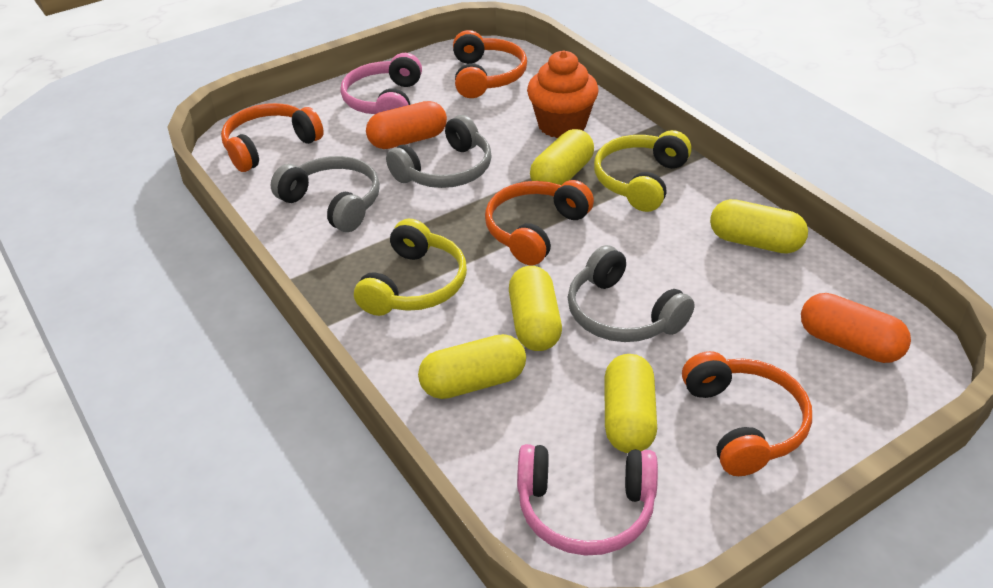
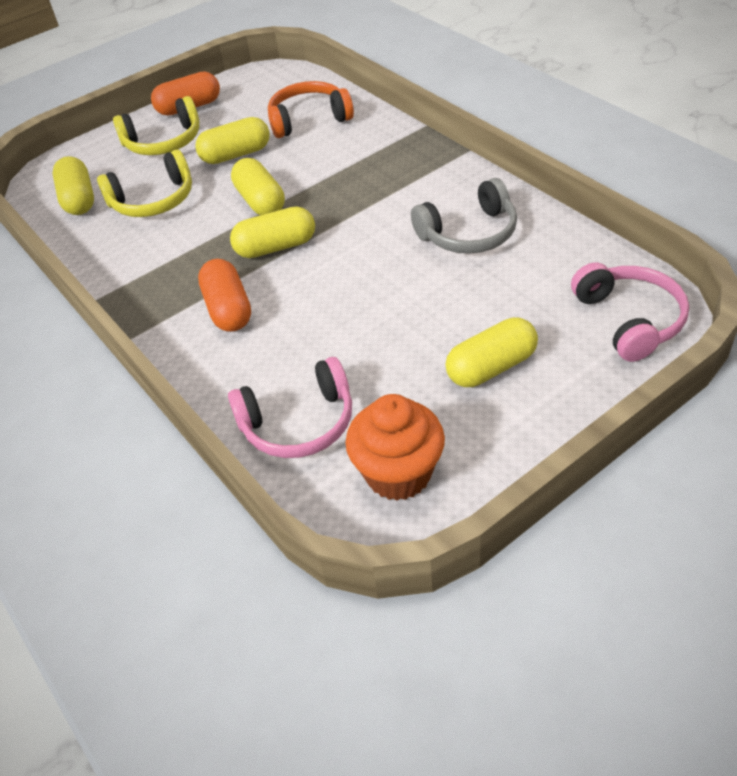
grey headphones: 3 -> 1
orange headphones: 4 -> 1

